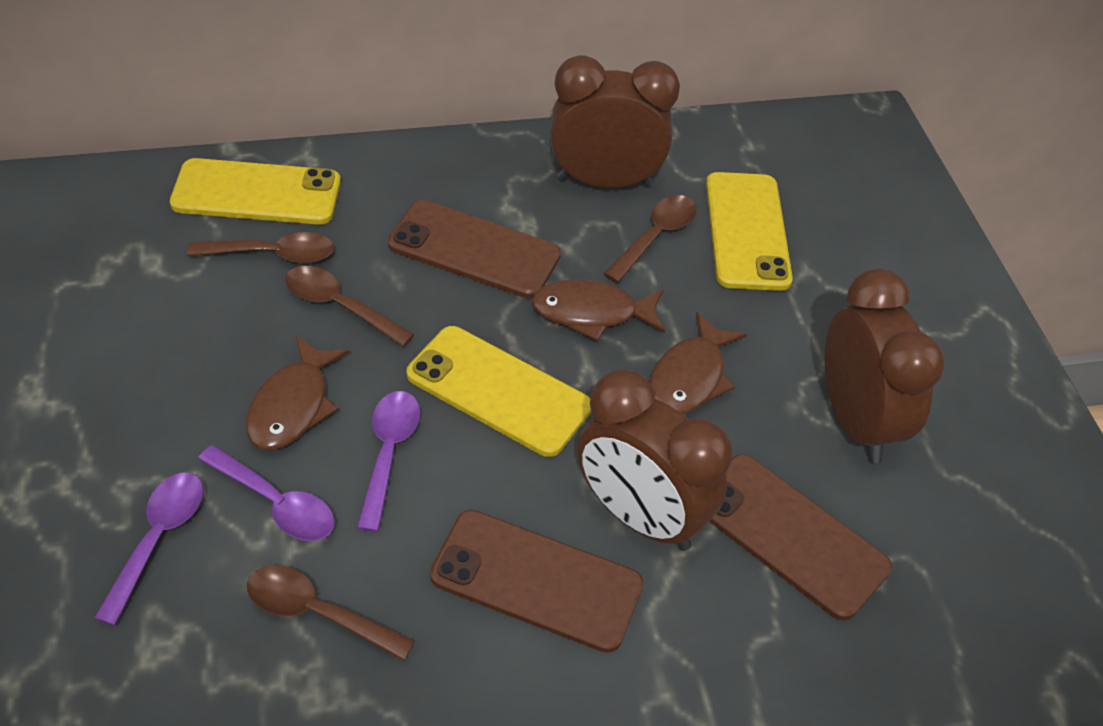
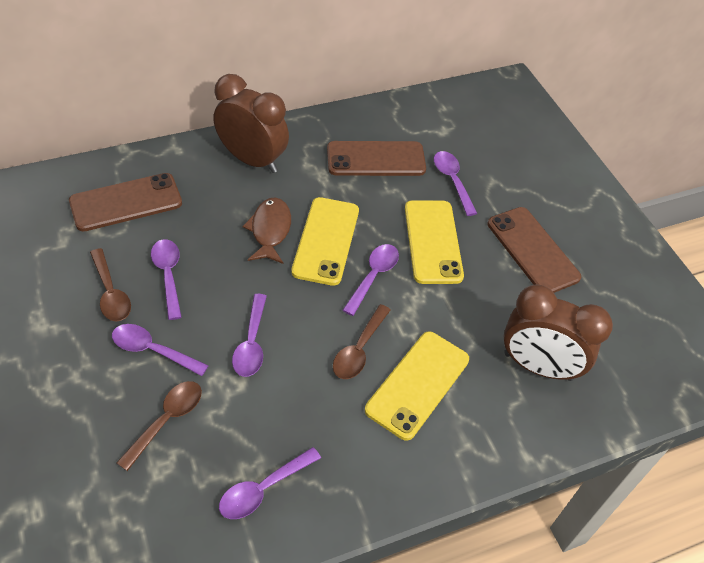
brown clock: 3 -> 2
brown fish: 3 -> 1
brown spoon: 4 -> 3
purple spoon: 3 -> 6

